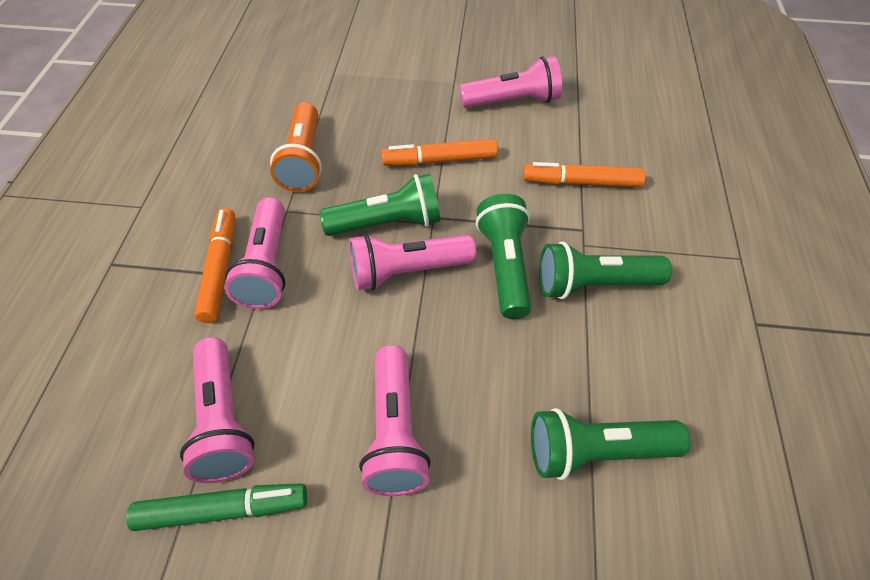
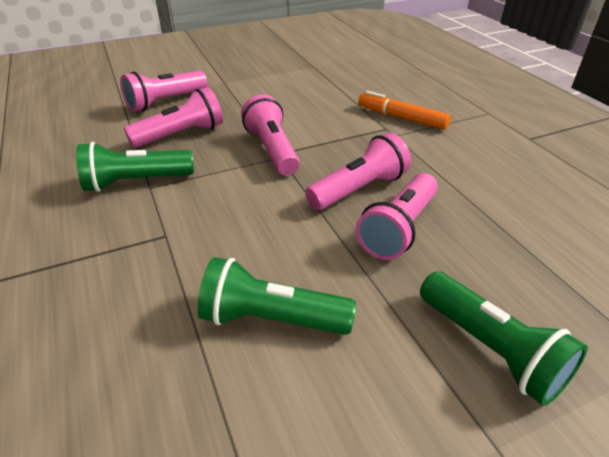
green flashlight: 4 -> 3
green marker: 1 -> 0
orange flashlight: 1 -> 0
orange marker: 3 -> 1

